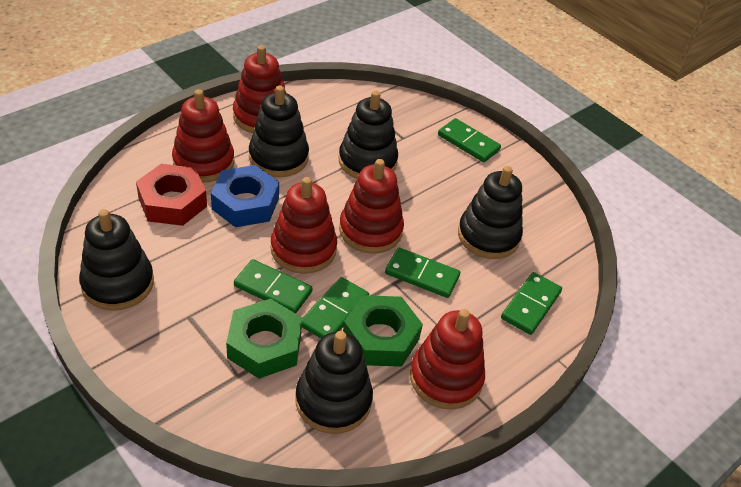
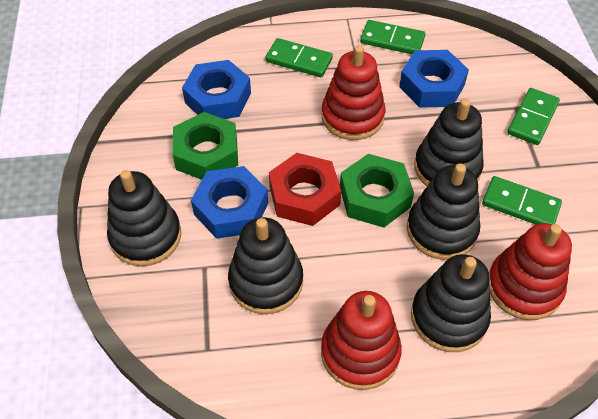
blue nut: 1 -> 3
green domino: 5 -> 4
red stacking toy: 5 -> 3

